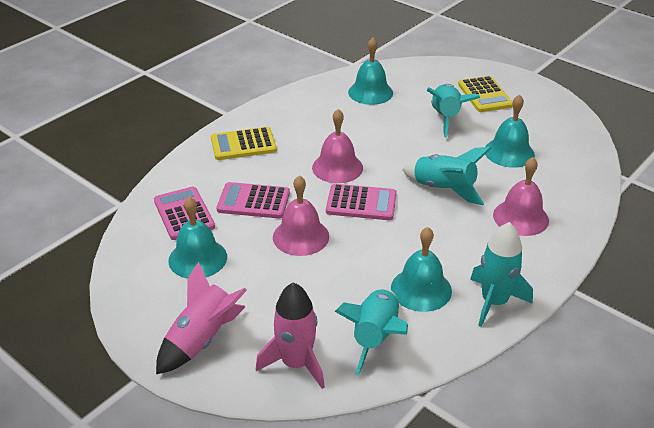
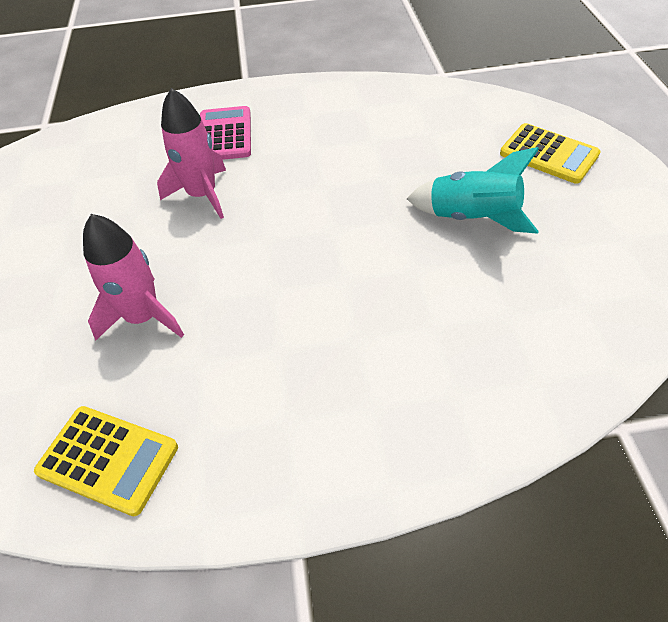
pink bell: 3 -> 0
pink calculator: 3 -> 1
turquoise bell: 4 -> 0
turquoise rocket: 4 -> 1

